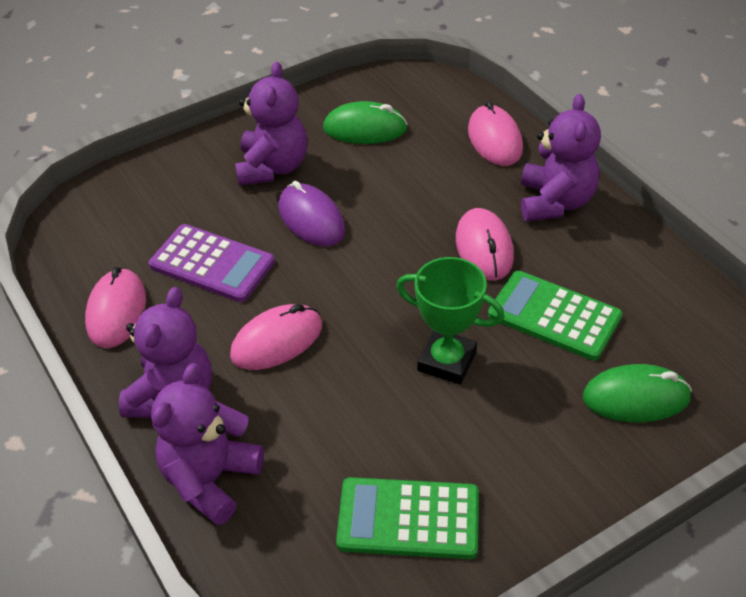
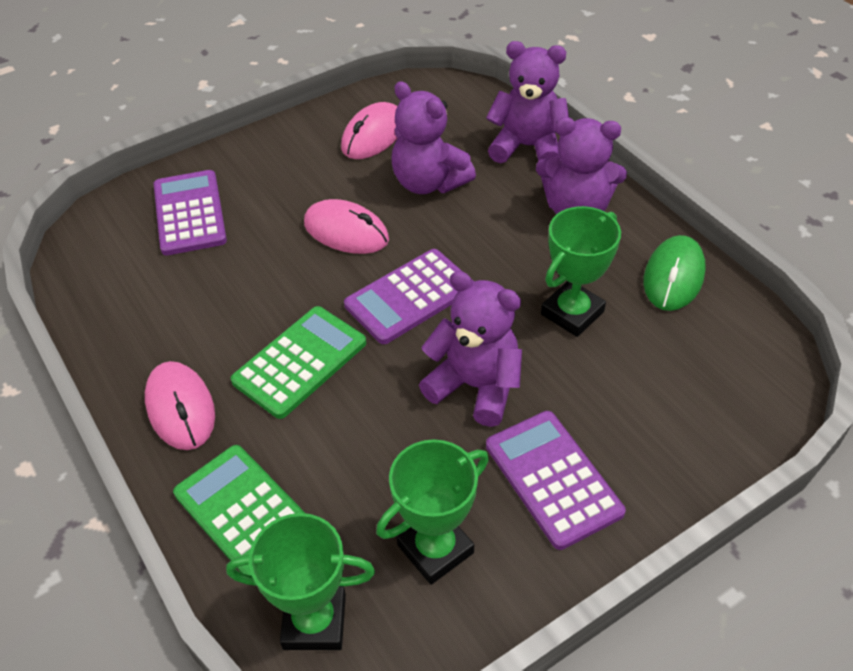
green mouse: 2 -> 1
green trophy: 1 -> 3
pink mouse: 4 -> 3
purple calculator: 1 -> 3
purple mouse: 1 -> 0

